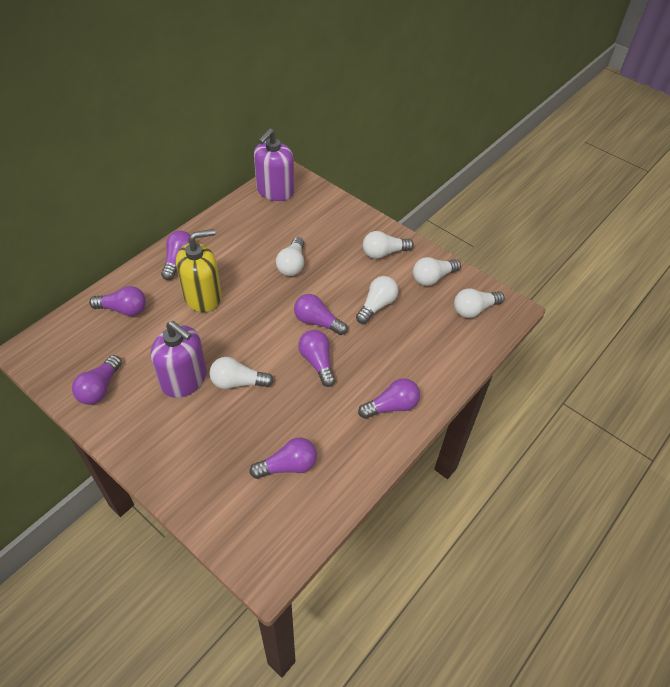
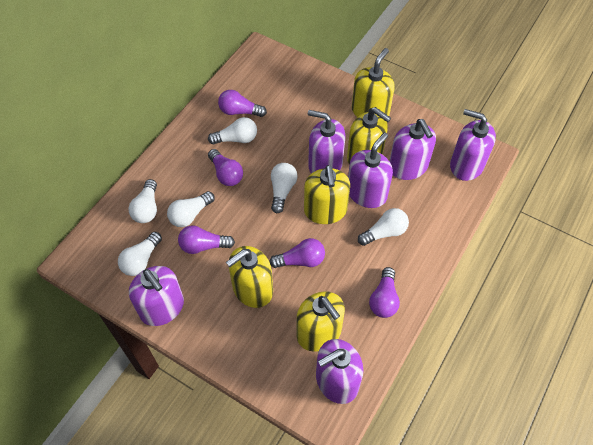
purple light bulb: 7 -> 5
purple soap dispenser: 2 -> 6
yellow soap dispenser: 1 -> 5

